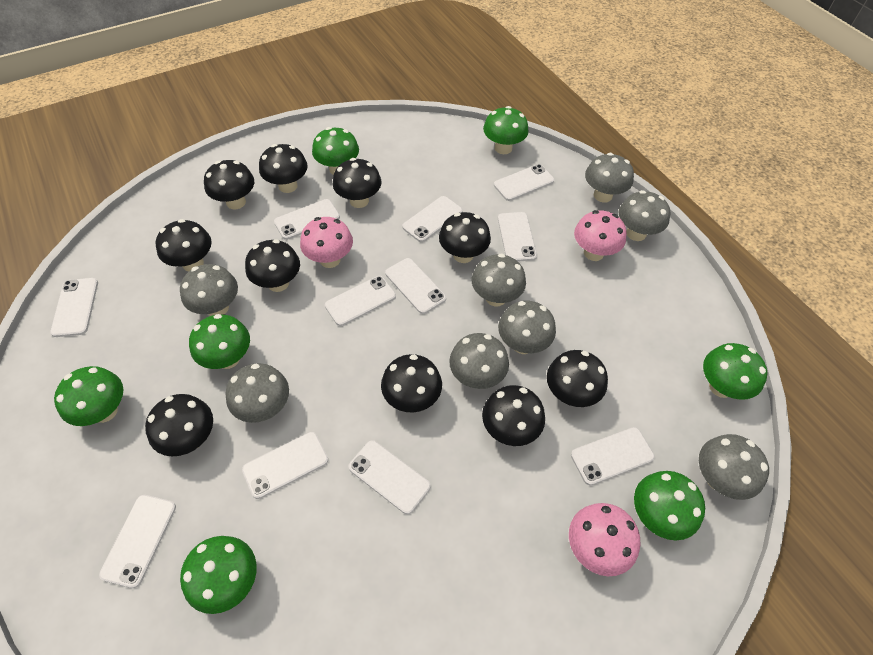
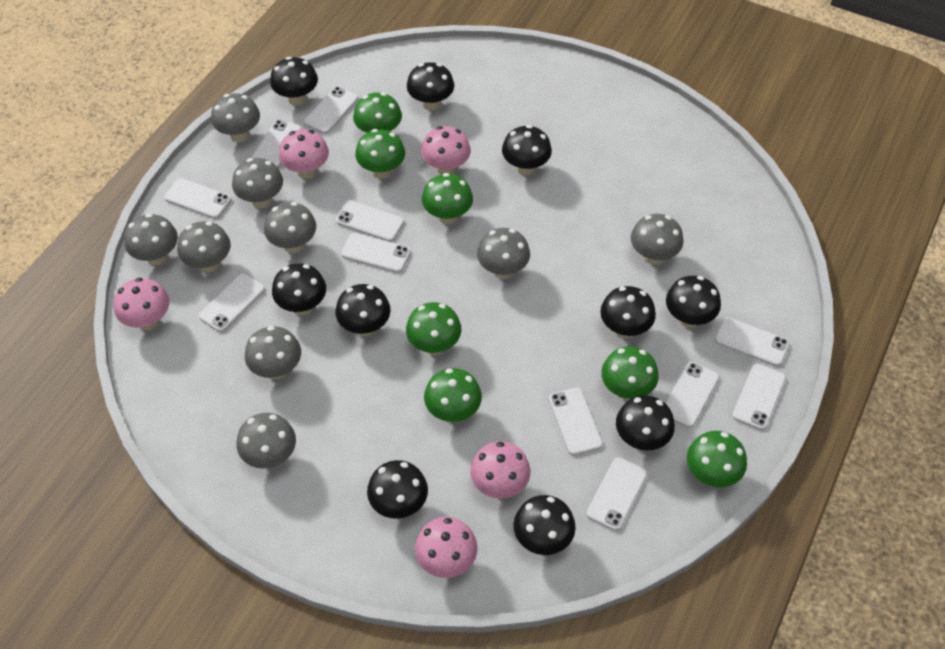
grey mushroom: 8 -> 9
pink mushroom: 3 -> 5

